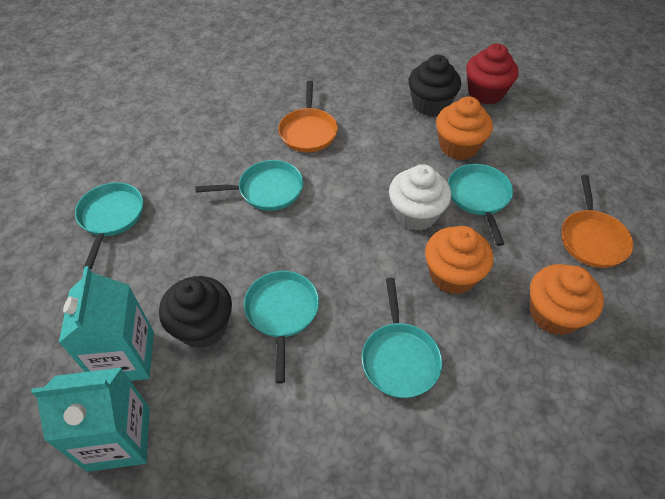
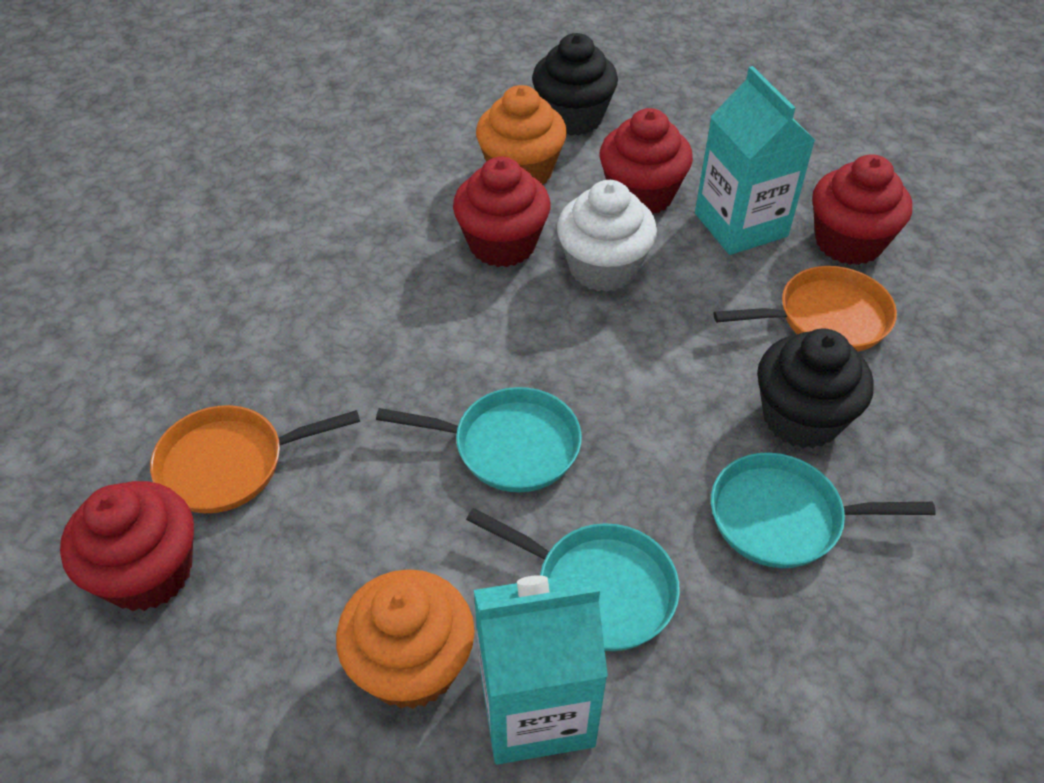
orange cupcake: 3 -> 2
red cupcake: 1 -> 4
turquoise pan: 5 -> 3

